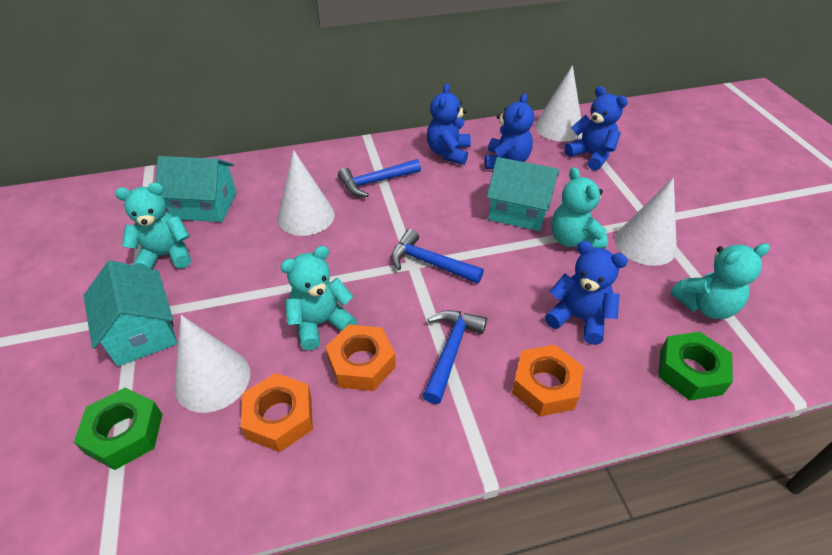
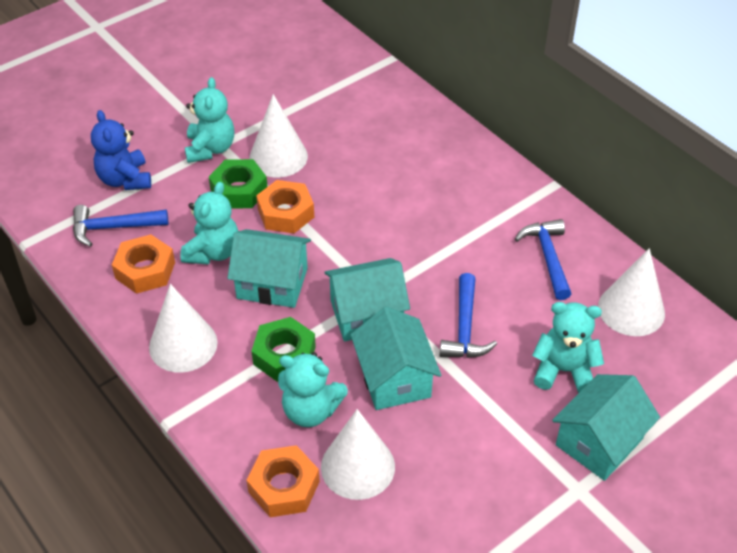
blue teddy bear: 4 -> 1
turquoise house: 3 -> 4

